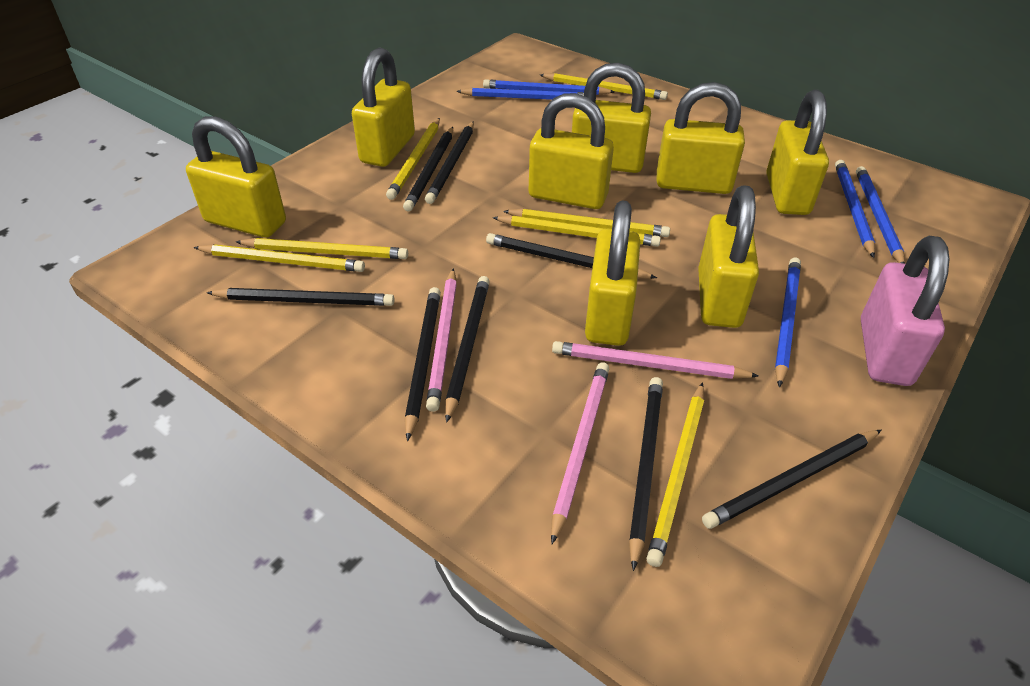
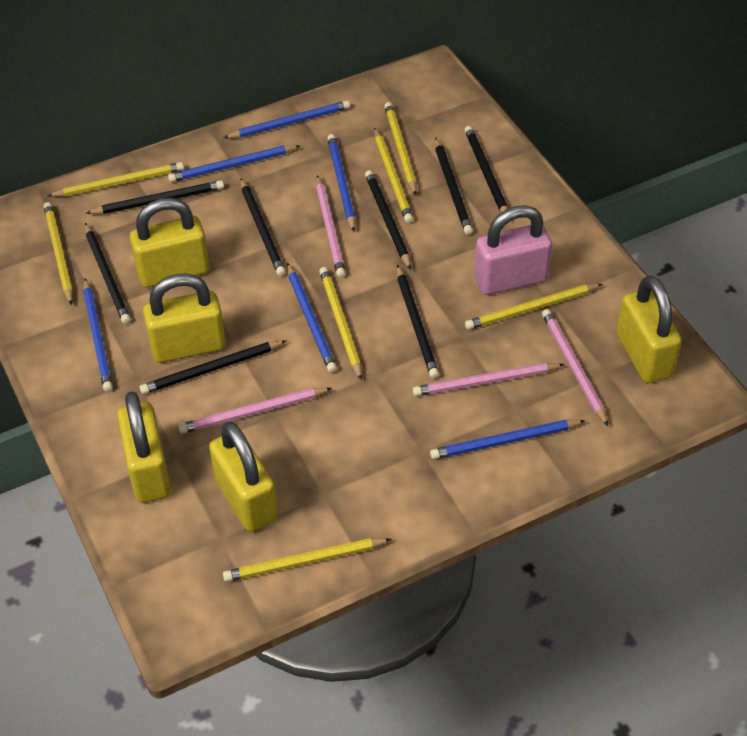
blue pencil: 5 -> 6
pink pencil: 3 -> 4
yellow padlock: 8 -> 5

